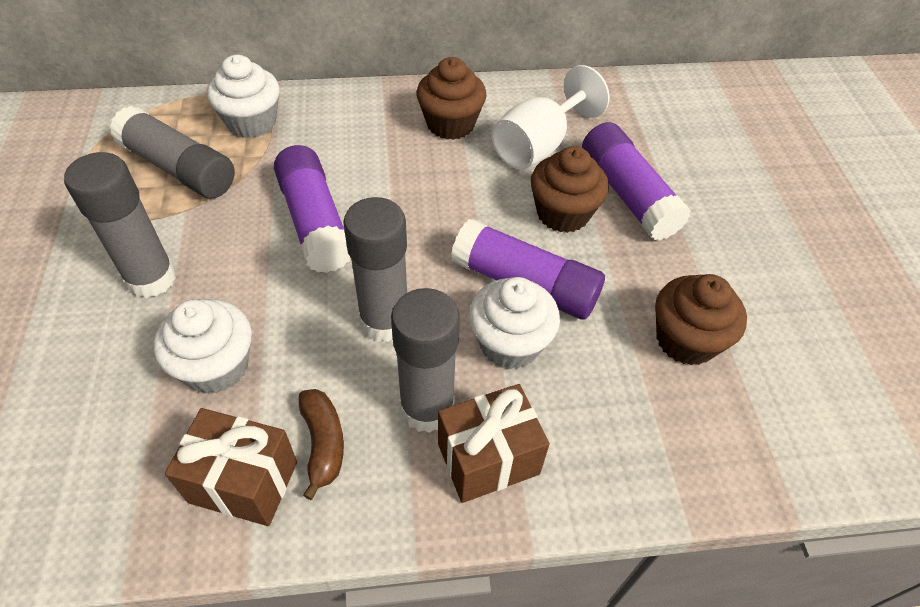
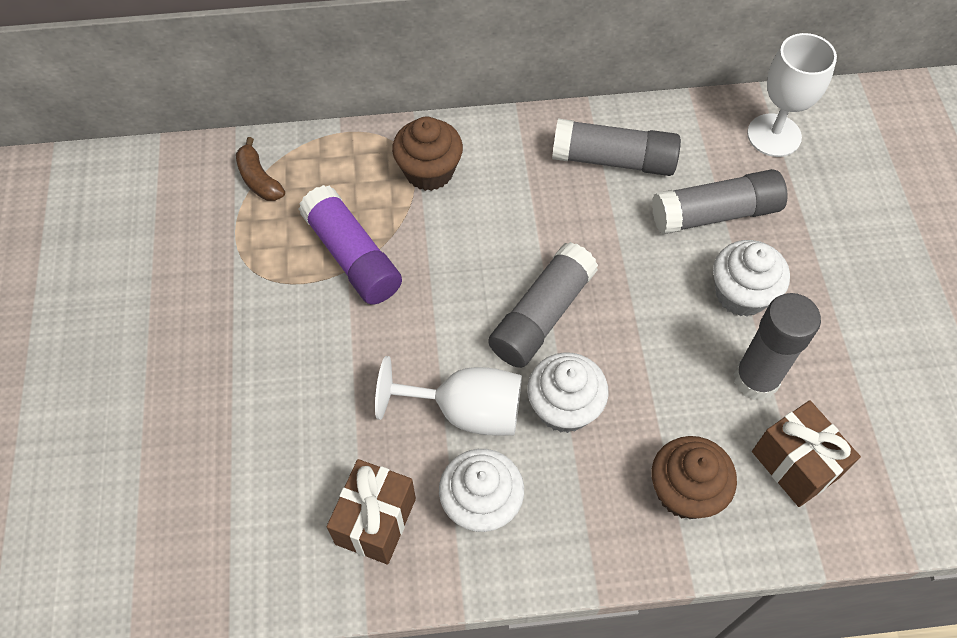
brown cupcake: 3 -> 2
purple glue stick: 3 -> 1
white goblet: 1 -> 2

